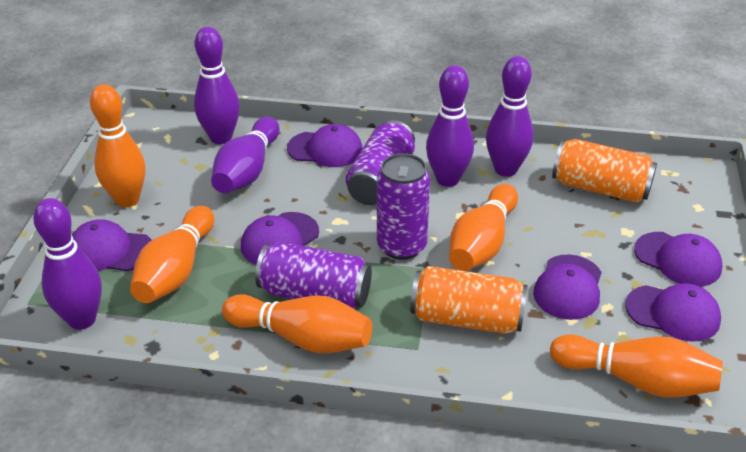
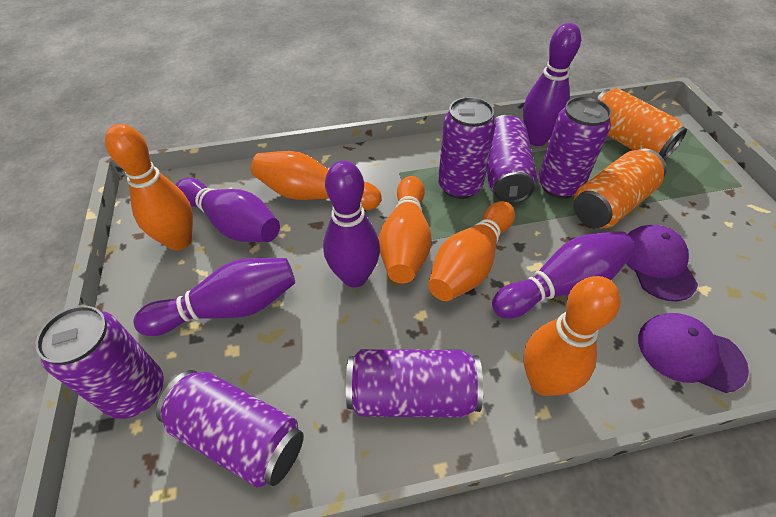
purple can: 3 -> 6
purple cap: 6 -> 2

